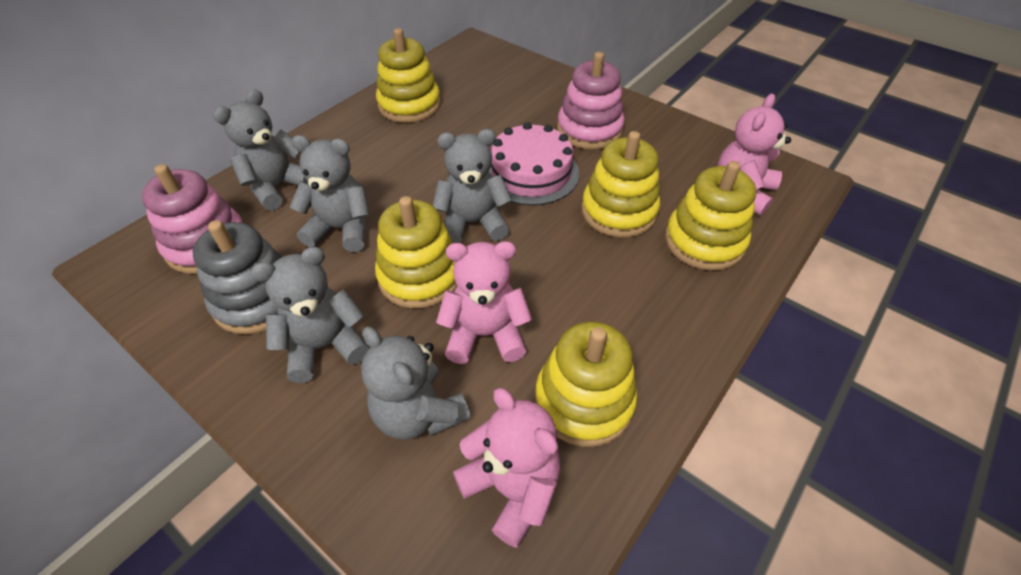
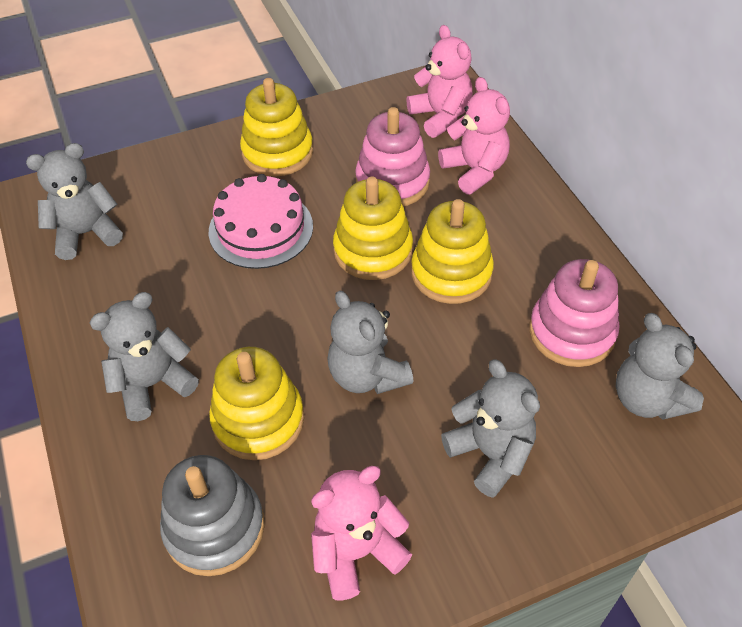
yellow stacking toy: 5 -> 4

